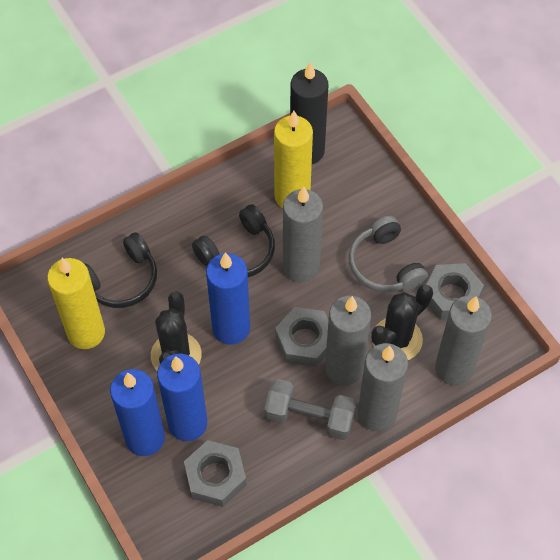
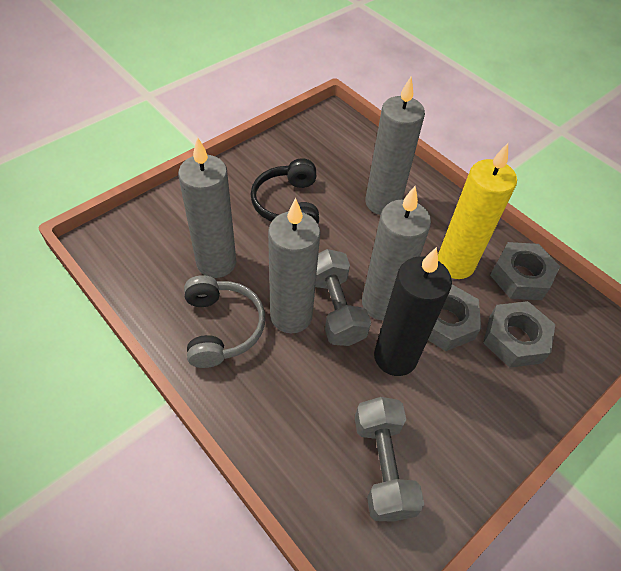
black cactus: 2 -> 0
black headphones: 2 -> 1
blue candle: 3 -> 0
grey dumbbell: 1 -> 2
yellow candle: 2 -> 1

